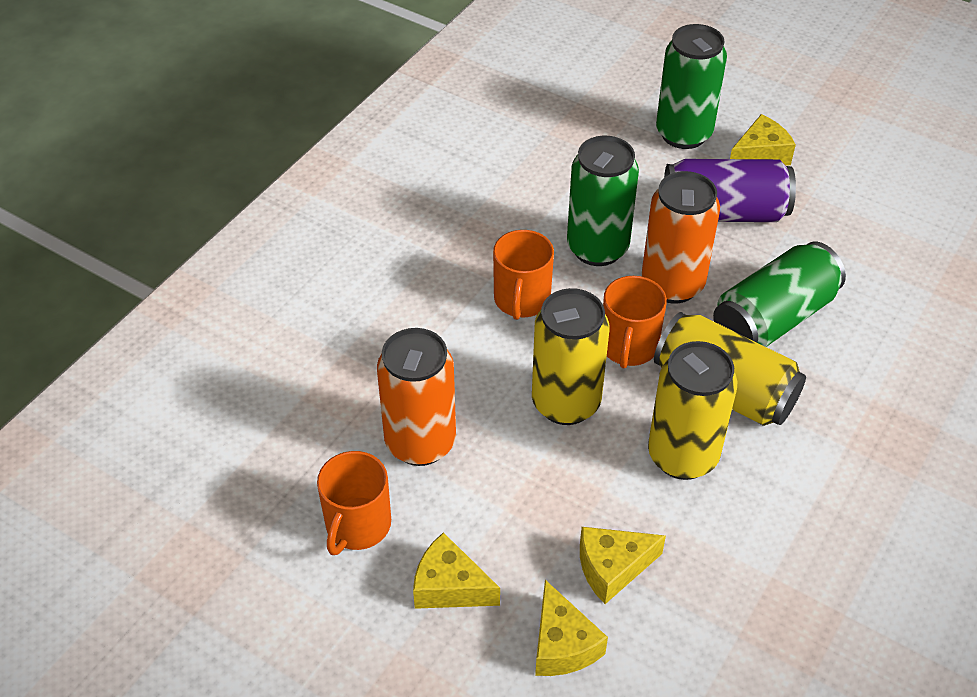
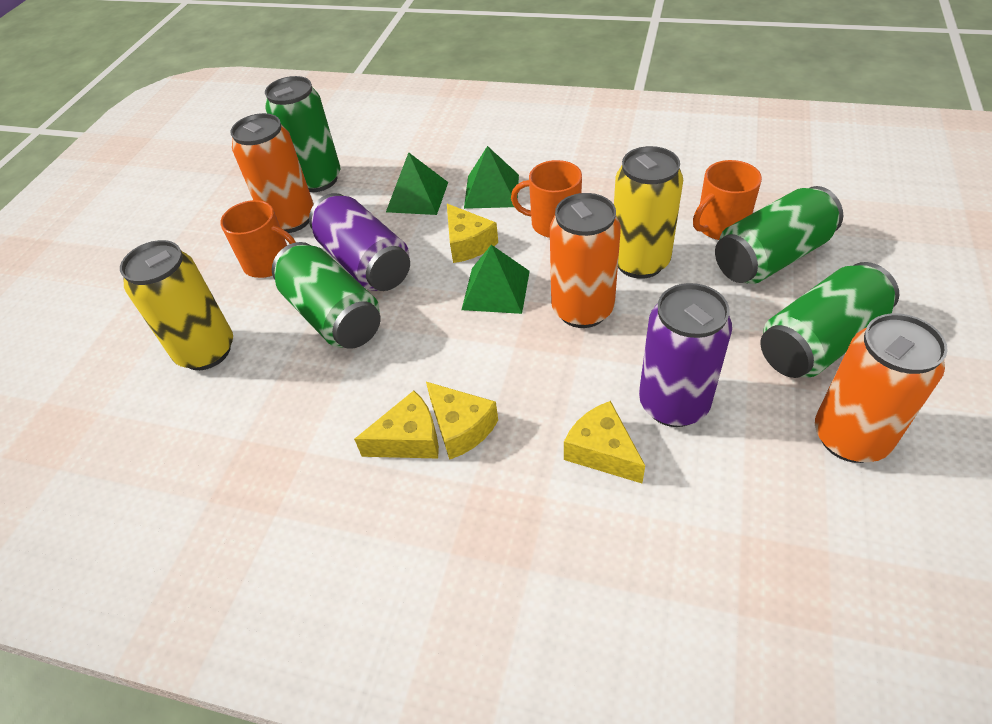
green can: 3 -> 4
green pyramid: 0 -> 3
orange can: 2 -> 3
purple can: 1 -> 2
yellow can: 3 -> 2

